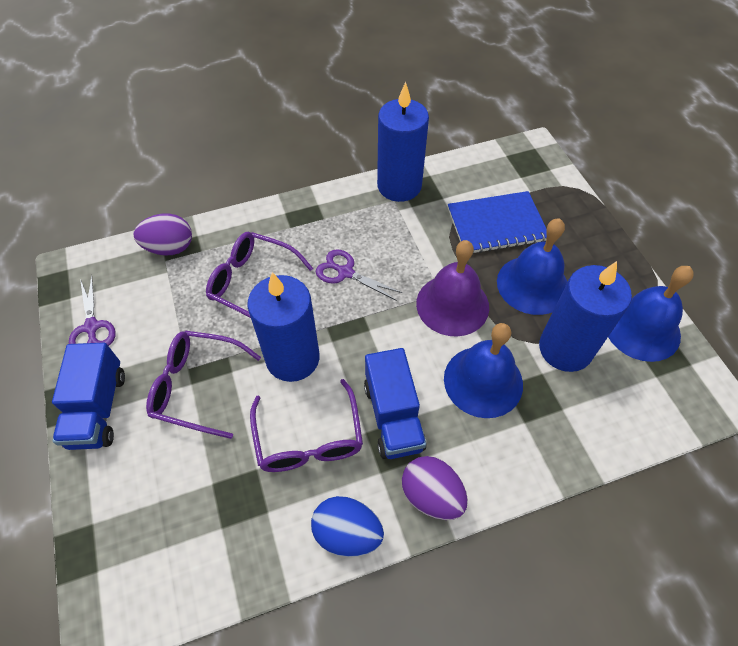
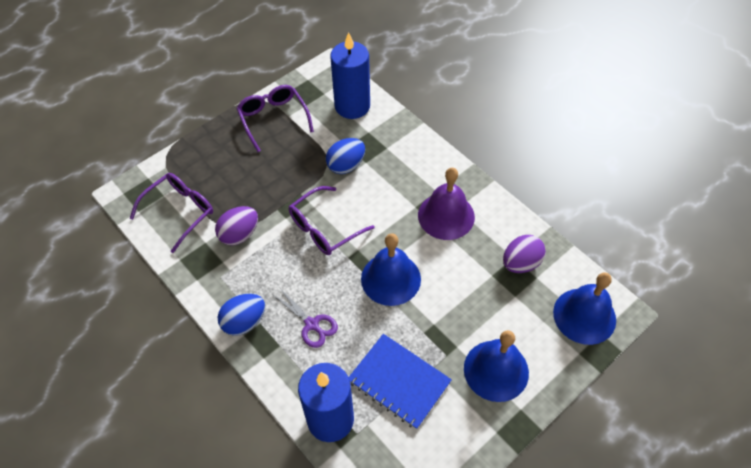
blue candle: 3 -> 2
blue egg: 1 -> 2
blue truck: 2 -> 0
purple scissors: 2 -> 1

